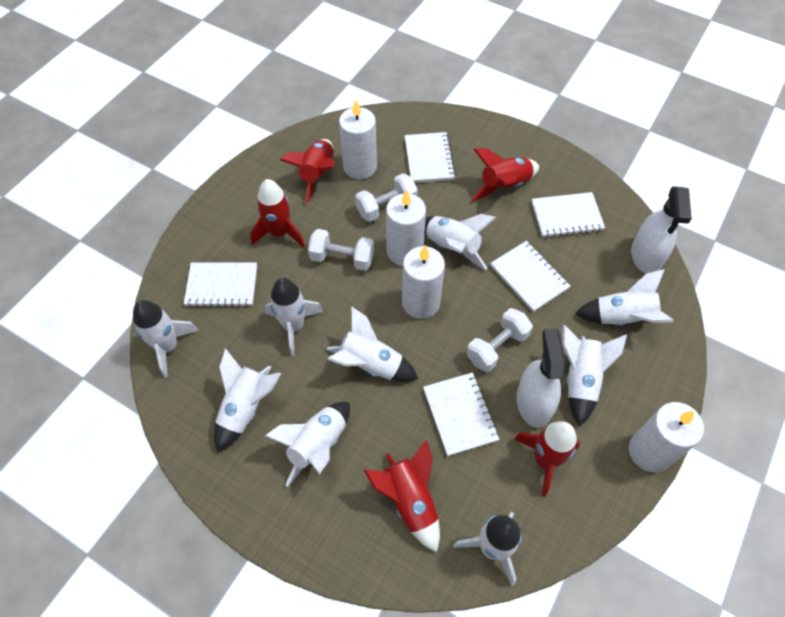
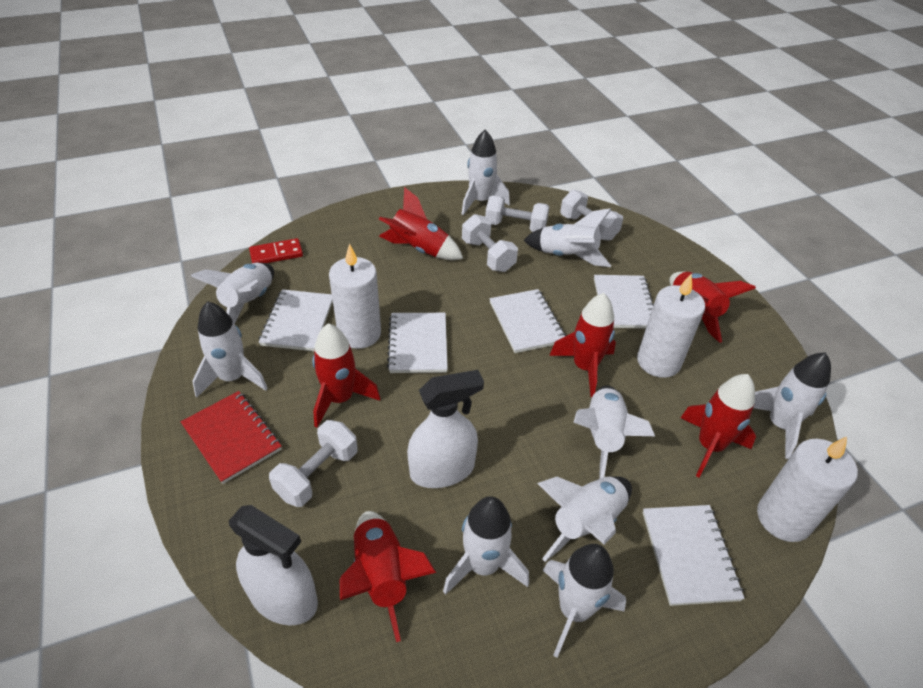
red domino: 0 -> 1
red notebook: 0 -> 1
red rocket: 5 -> 6
white candle: 4 -> 3
white dumbbell: 3 -> 4

